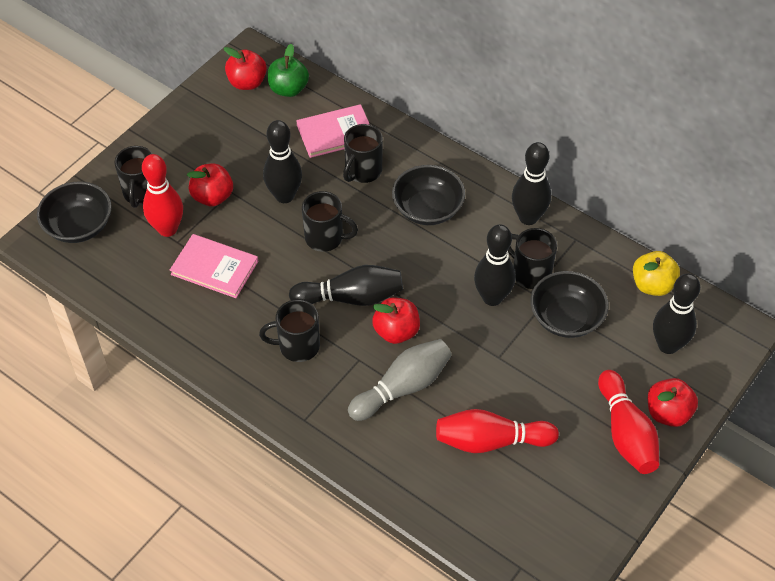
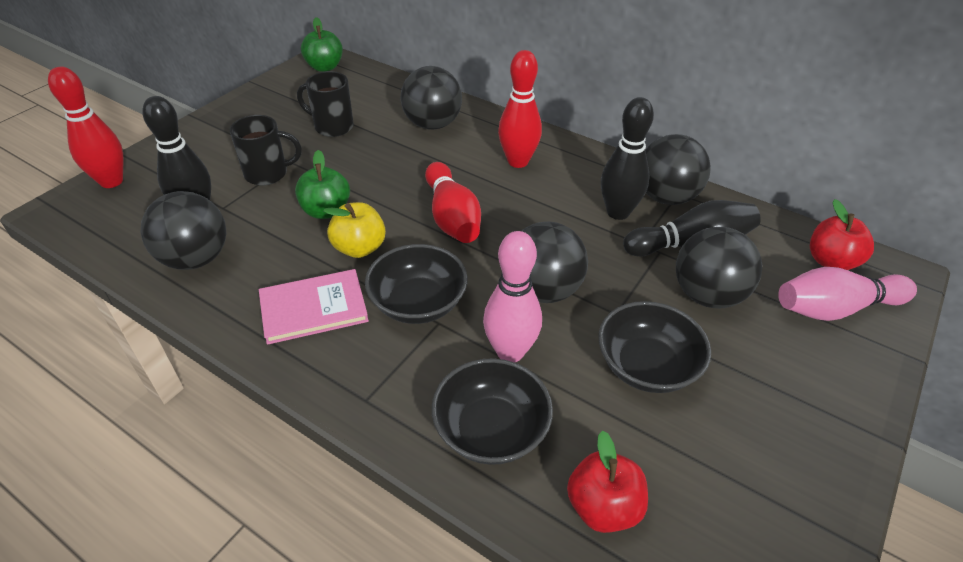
black ball: 0 -> 5
black bowling pin: 5 -> 3
black mug: 5 -> 2
green apple: 1 -> 2
grey bowling pin: 1 -> 0
pink book: 2 -> 1
pink bowling pin: 0 -> 2
red apple: 4 -> 2

